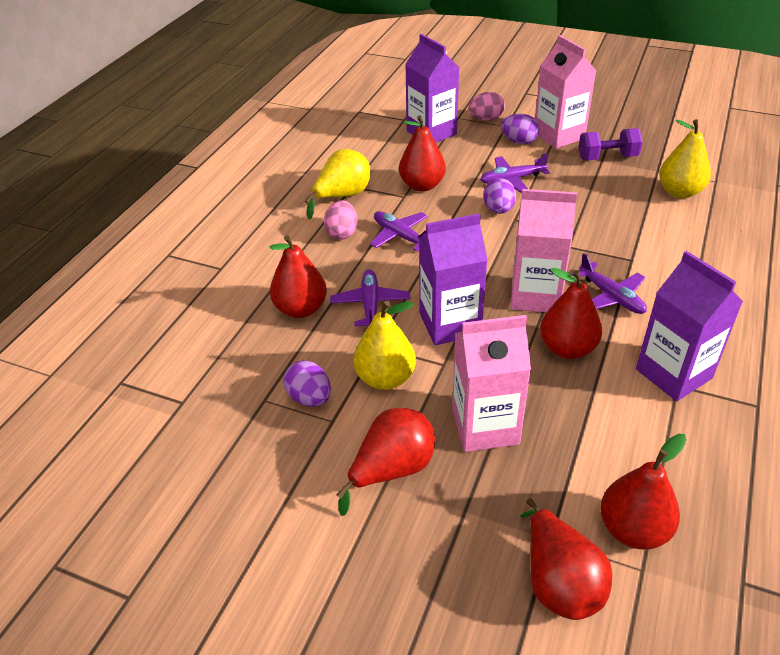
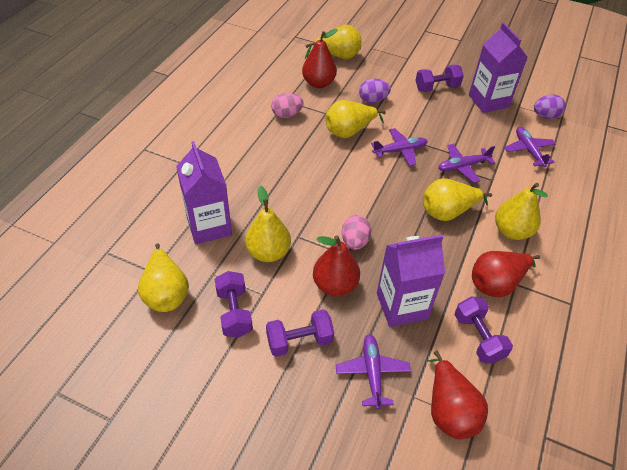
pink carton: 3 -> 0
purple dumbbell: 1 -> 4
purple egg: 3 -> 2
red pear: 6 -> 4
yellow pear: 3 -> 6

